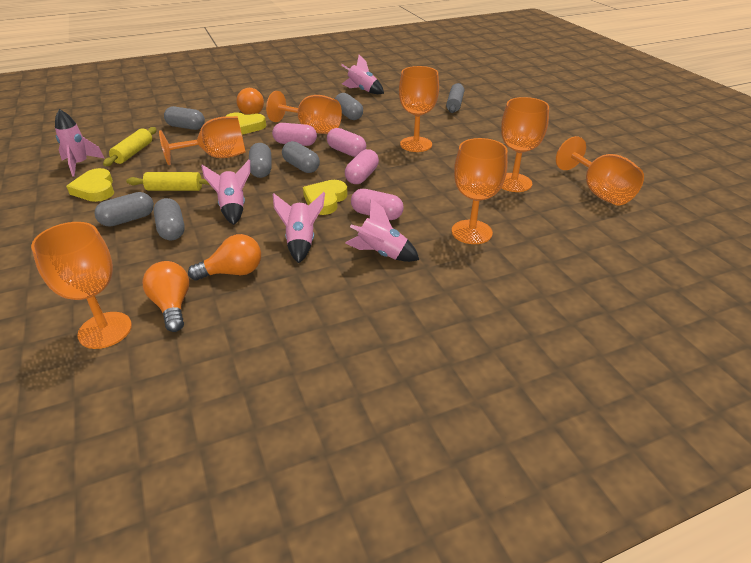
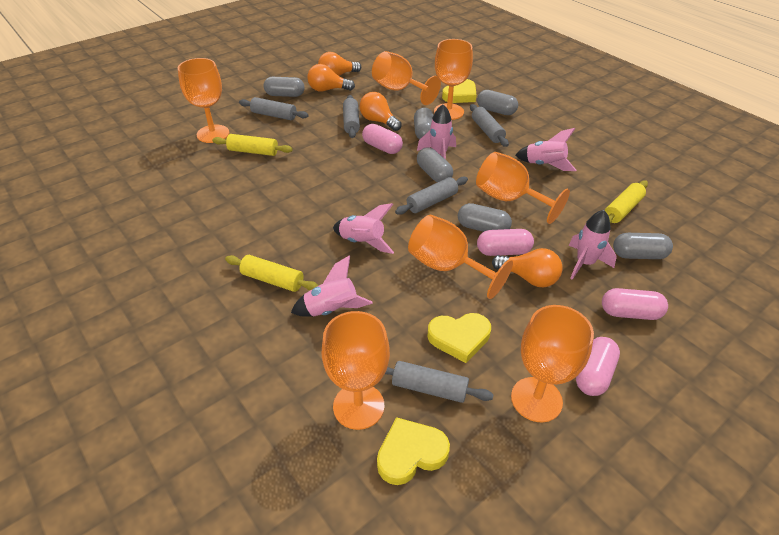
grey rolling pin: 1 -> 5
orange light bulb: 3 -> 4
yellow rolling pin: 2 -> 3

